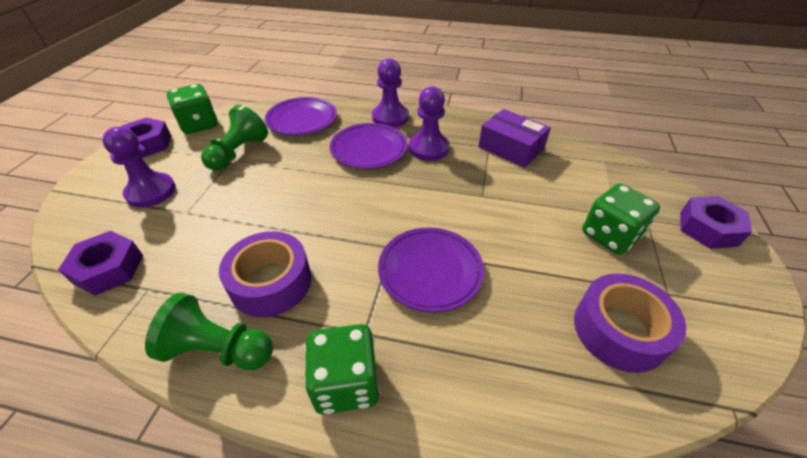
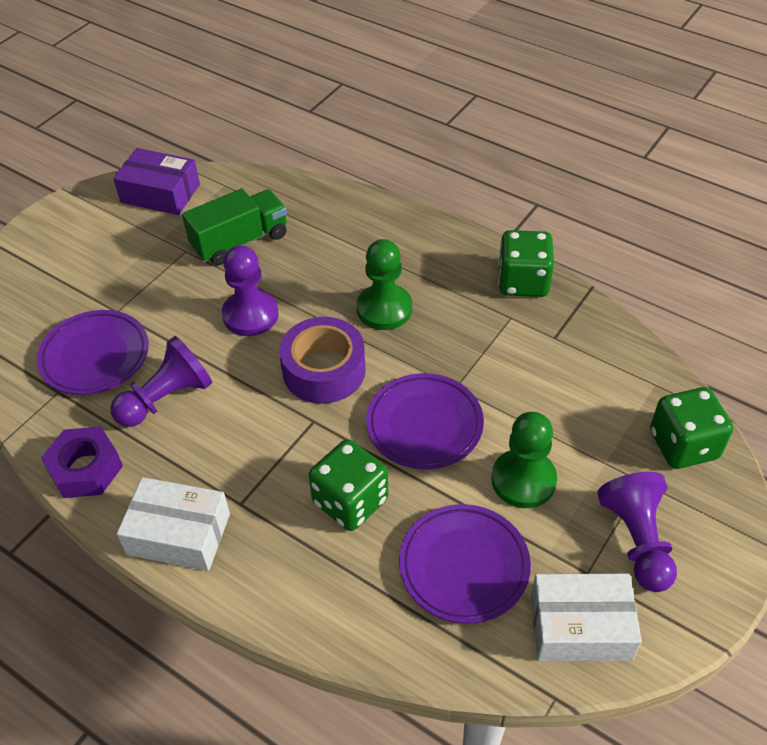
green truck: 0 -> 1
purple nut: 3 -> 1
purple tape: 2 -> 1
white box: 0 -> 2

